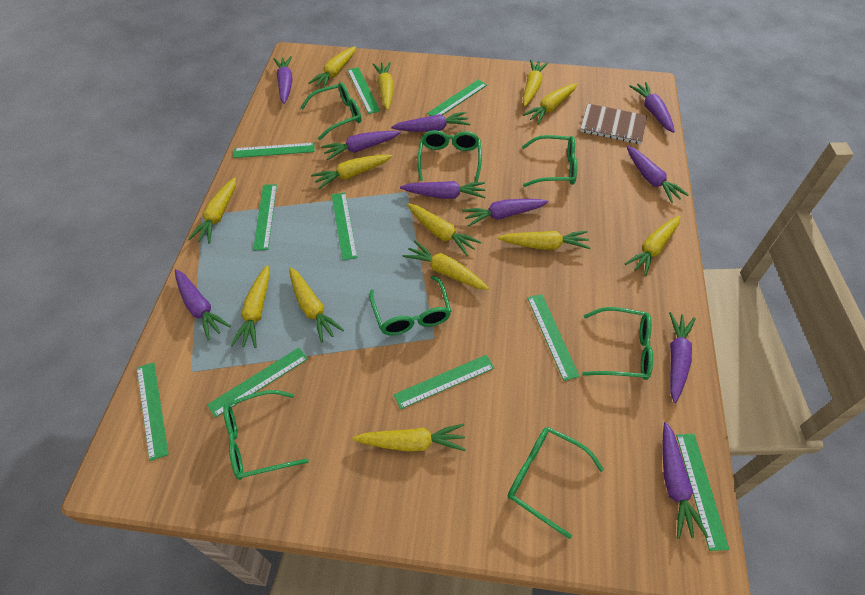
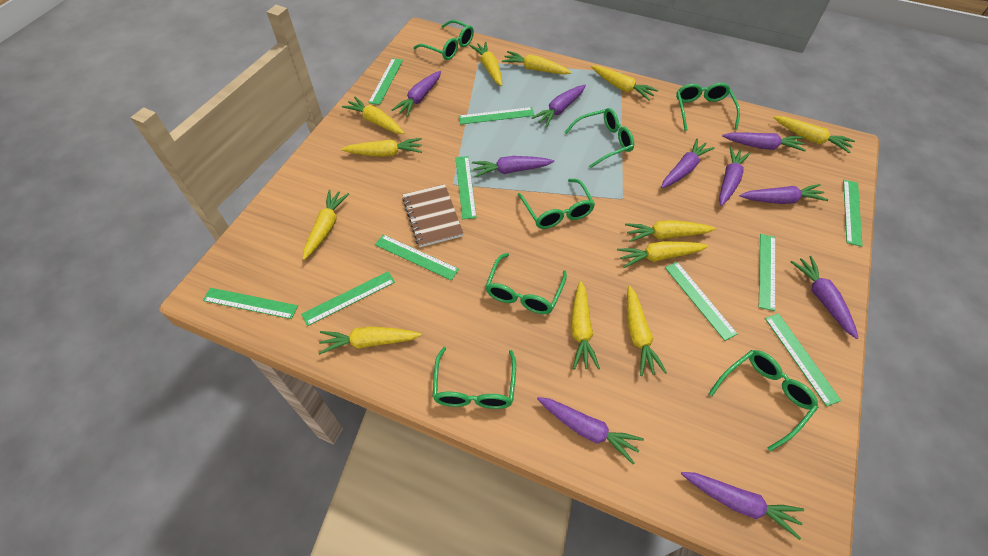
yellow carrot: 13 -> 12

